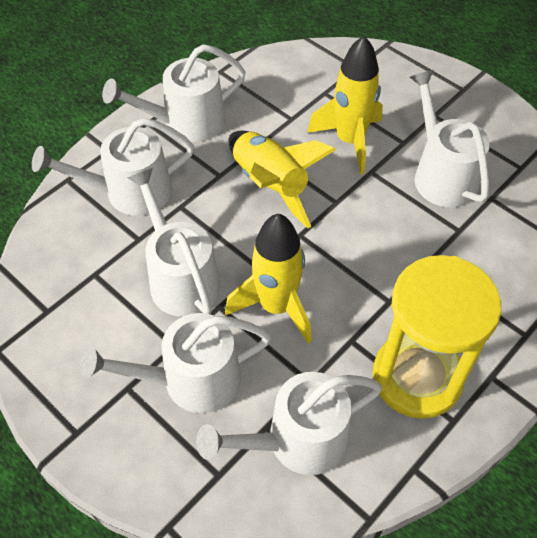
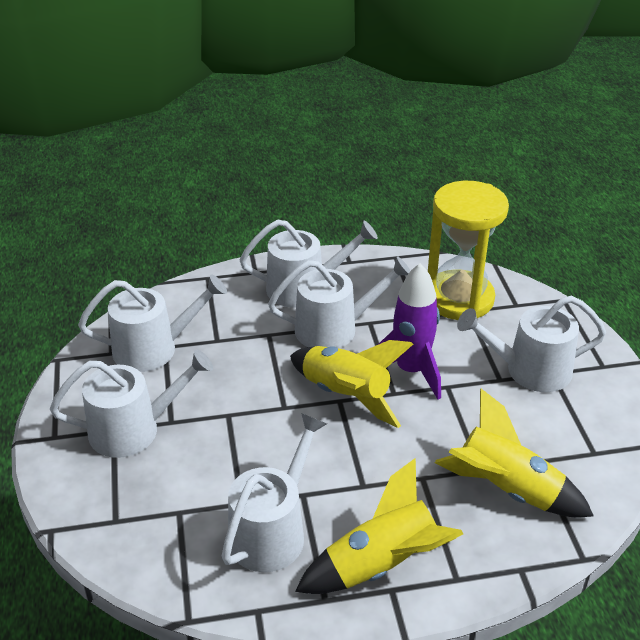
purple rocket: 0 -> 1

